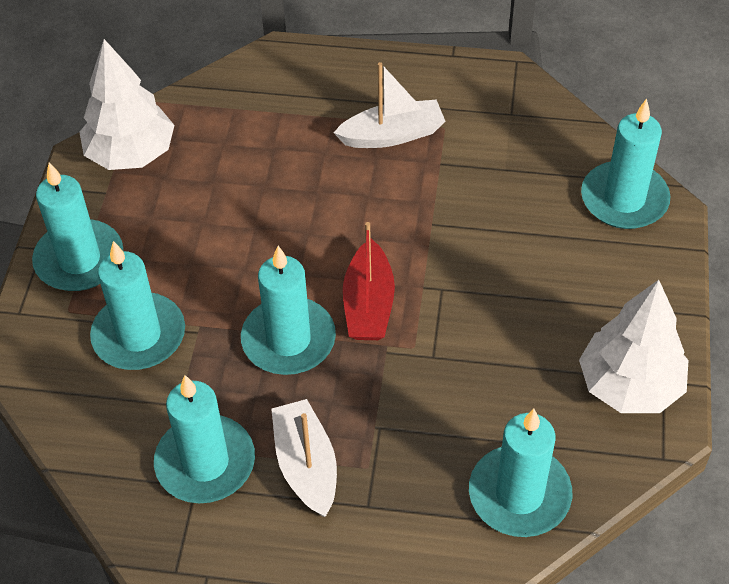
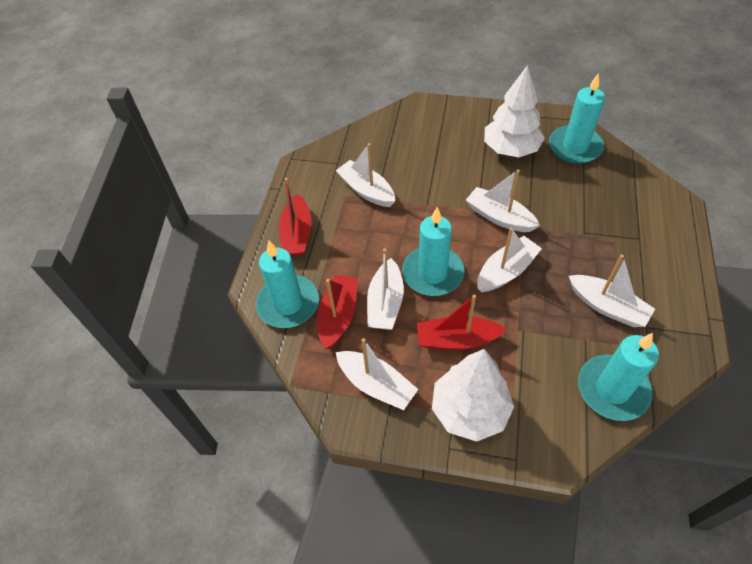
red boat: 1 -> 3
turquoise candle: 6 -> 4
white boat: 2 -> 6

